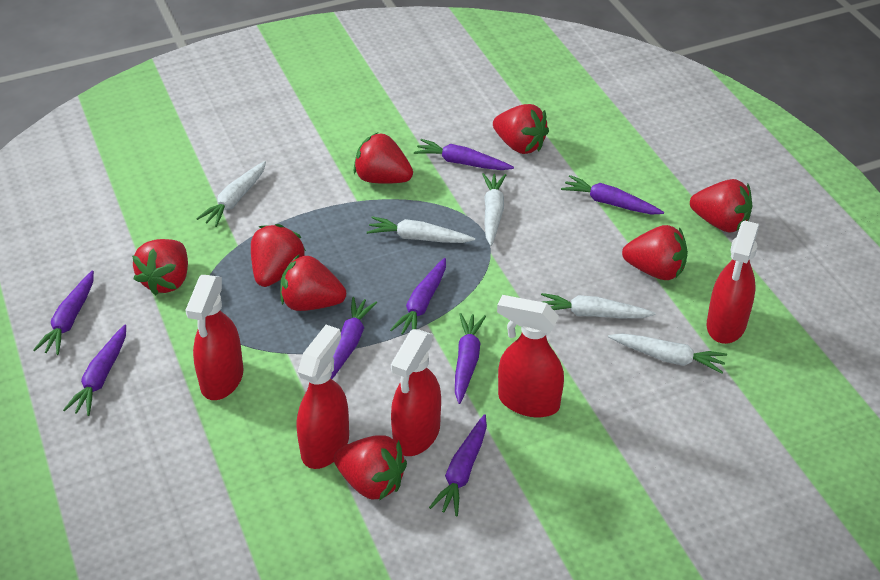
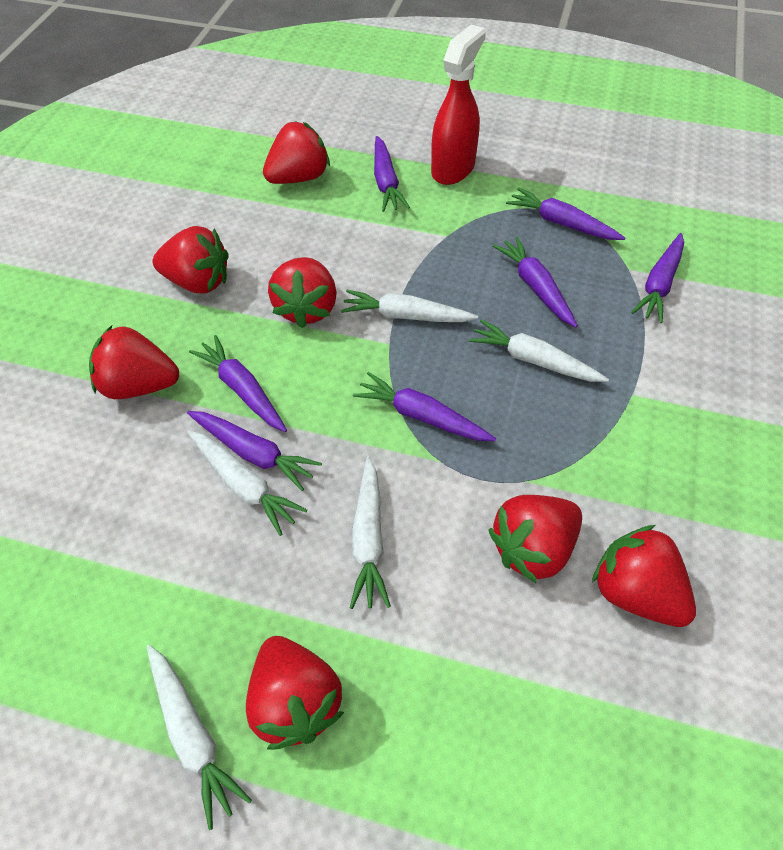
purple carrot: 8 -> 7
red spray bottle: 5 -> 1
red strawberry: 8 -> 7

